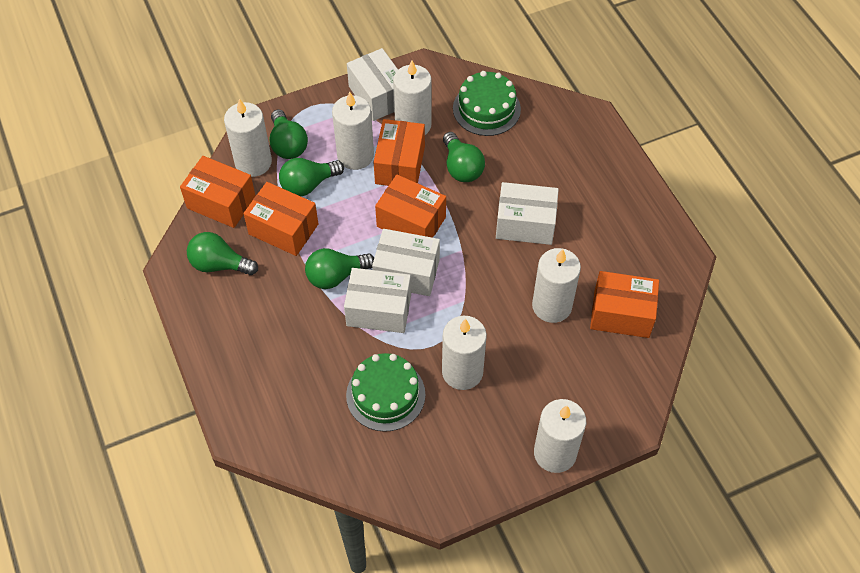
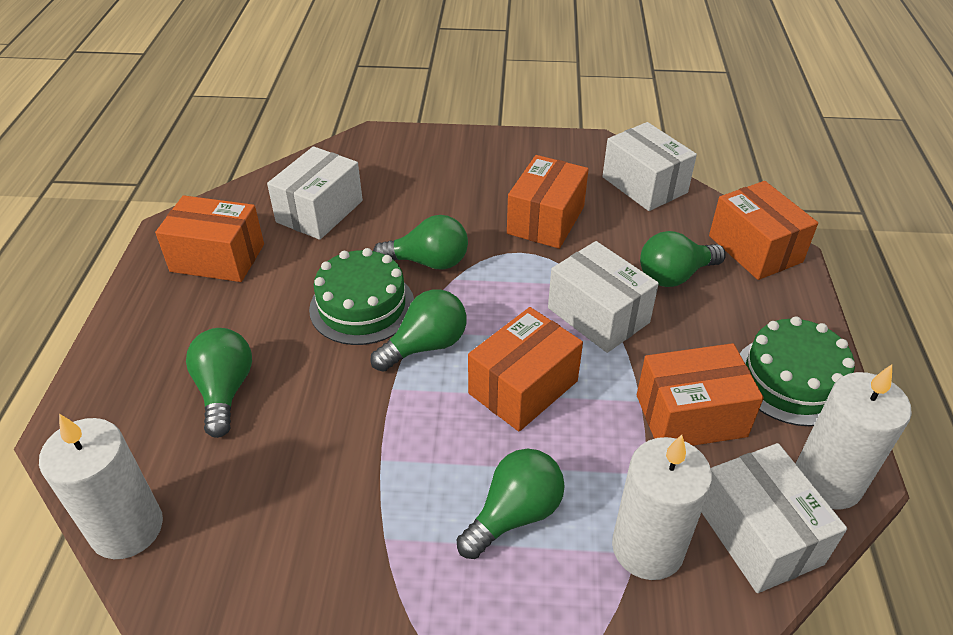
white candle: 6 -> 3

